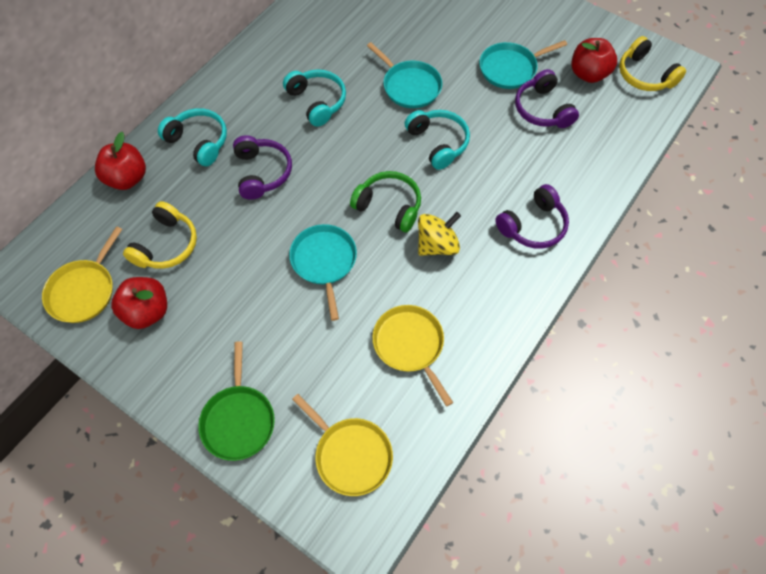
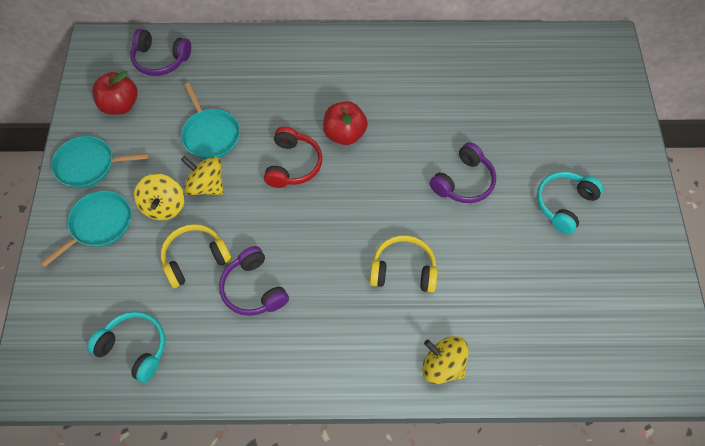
green headphones: 1 -> 0
green pan: 1 -> 0
red apple: 3 -> 2
red headphones: 0 -> 1
turquoise headphones: 3 -> 2
yellow pan: 3 -> 0
yellow spinning top: 1 -> 3

